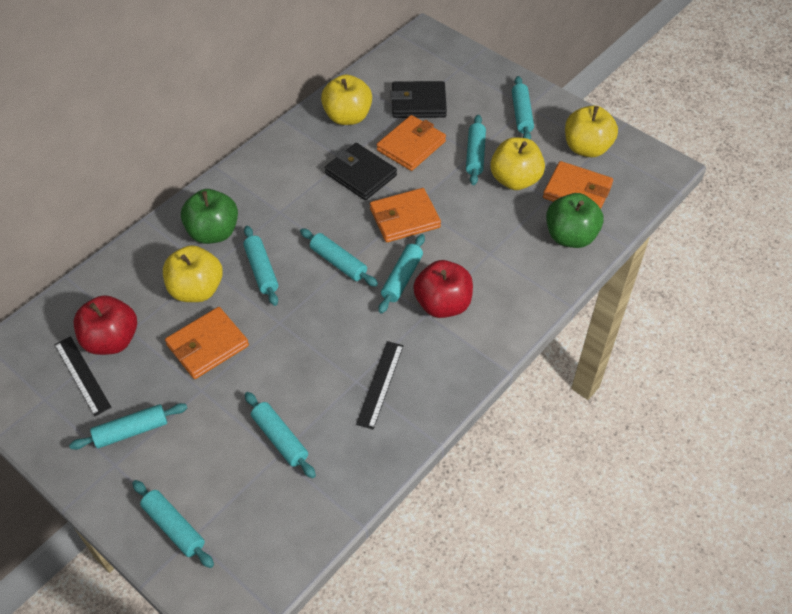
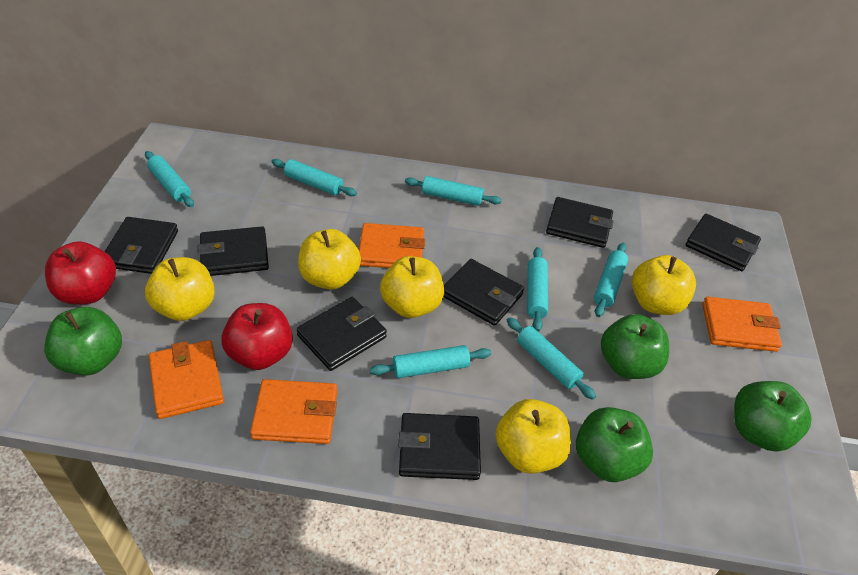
black ruler: 2 -> 0
black wallet: 2 -> 7
green apple: 2 -> 4
turquoise rolling pin: 8 -> 7
yellow apple: 4 -> 5

